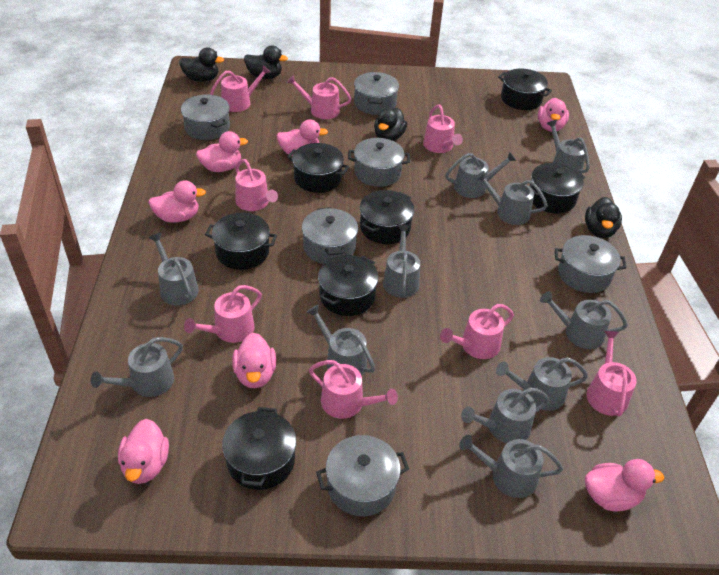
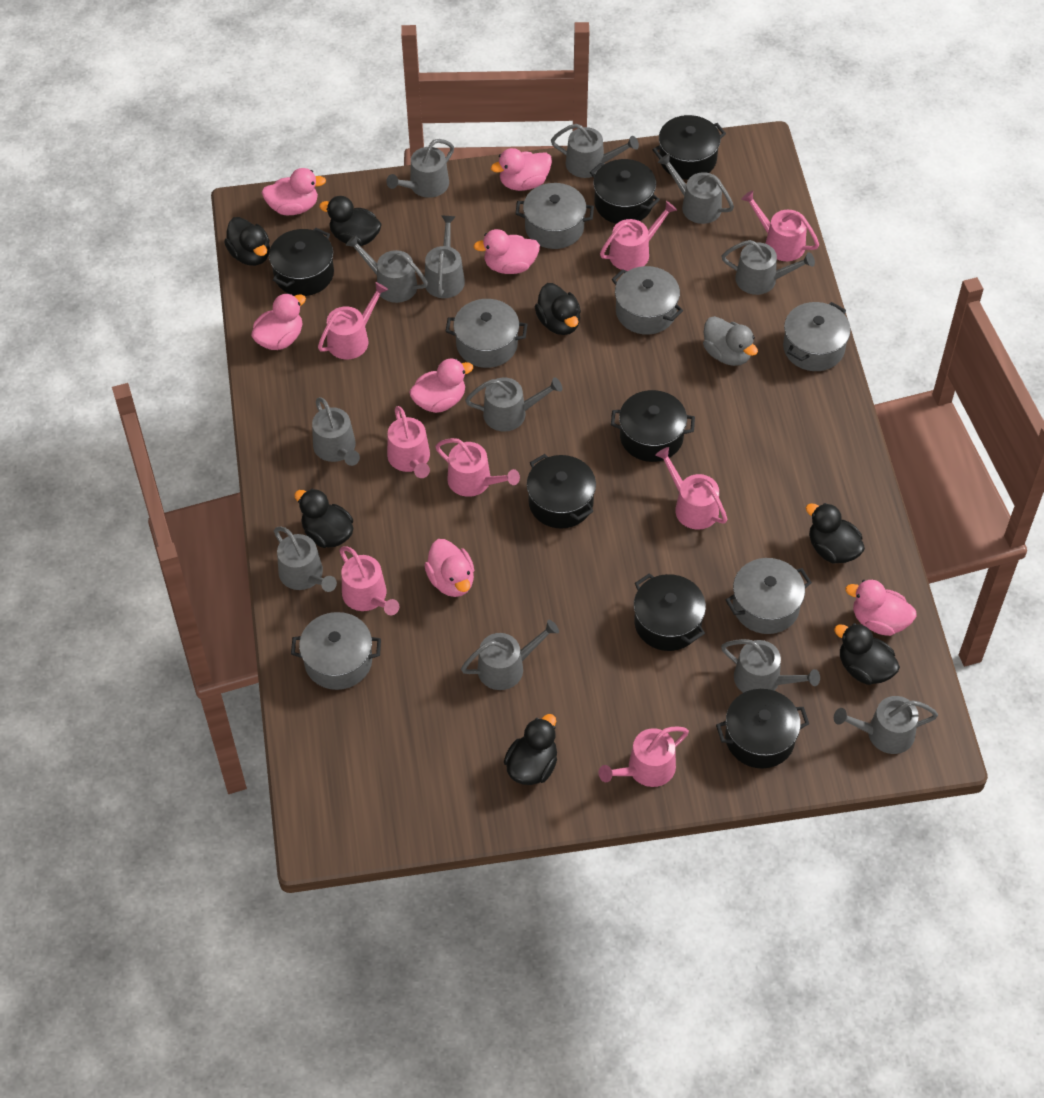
black duck: 4 -> 7
grey duck: 0 -> 1
grey watering can: 11 -> 12

